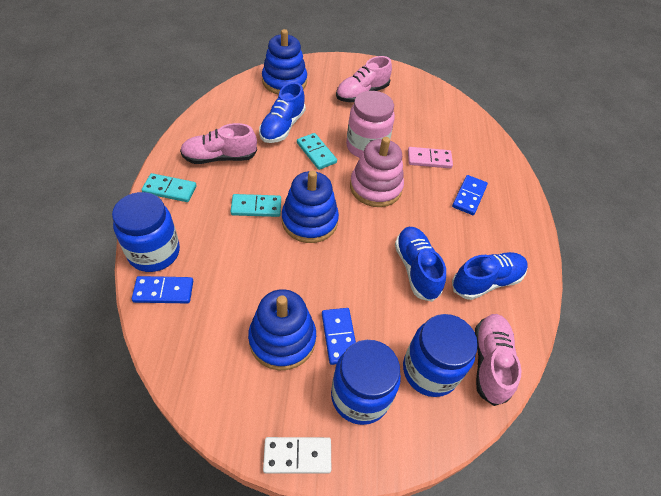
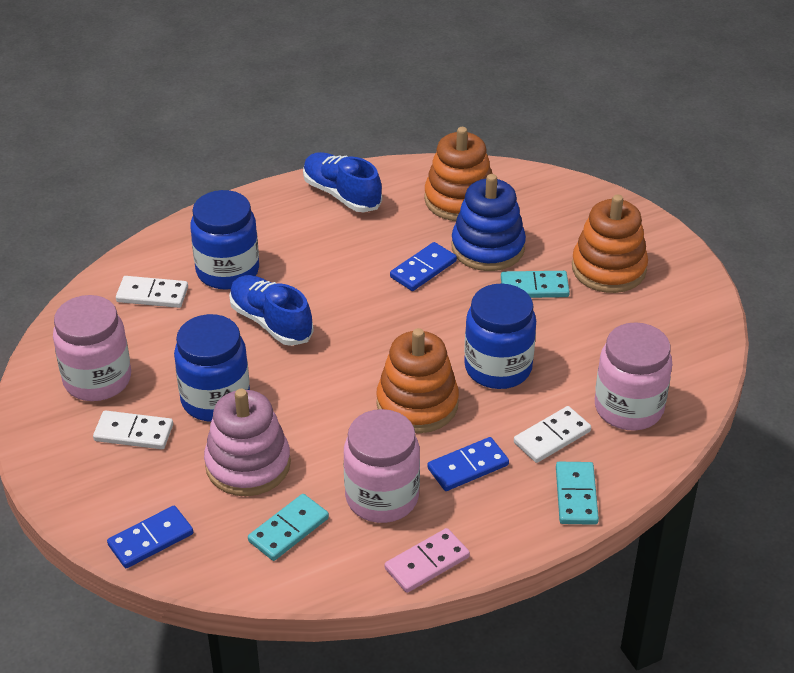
blue shoe: 3 -> 2
blue stacking toy: 3 -> 1
orange stacking toy: 0 -> 3
pink jar: 1 -> 3
pink shoe: 3 -> 0
white domino: 1 -> 3

